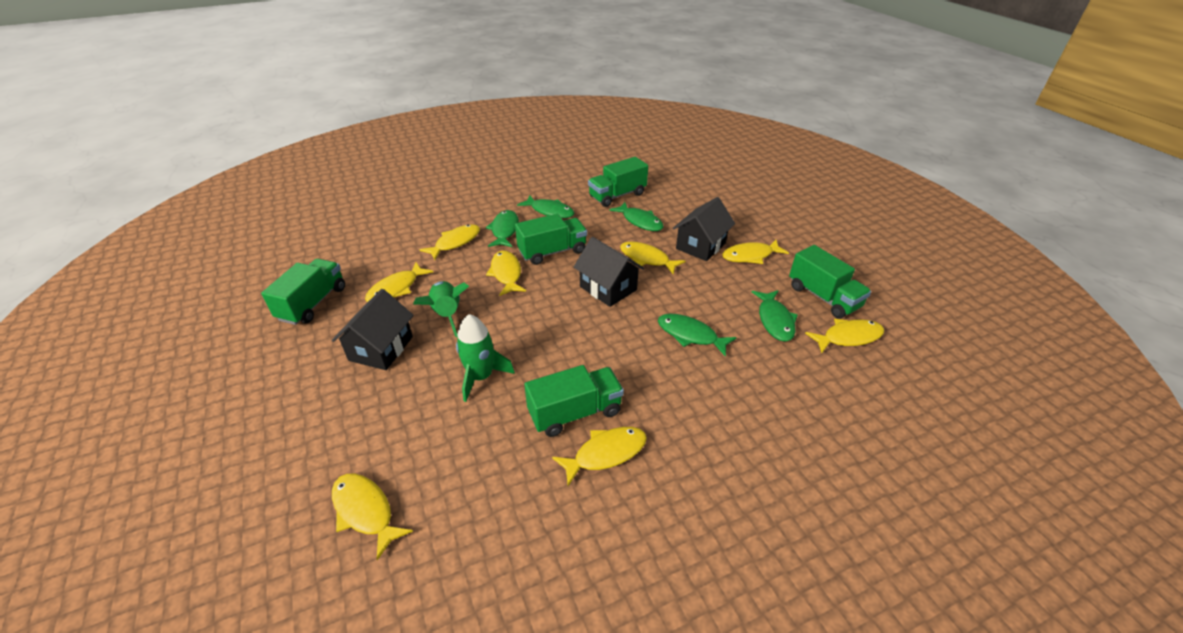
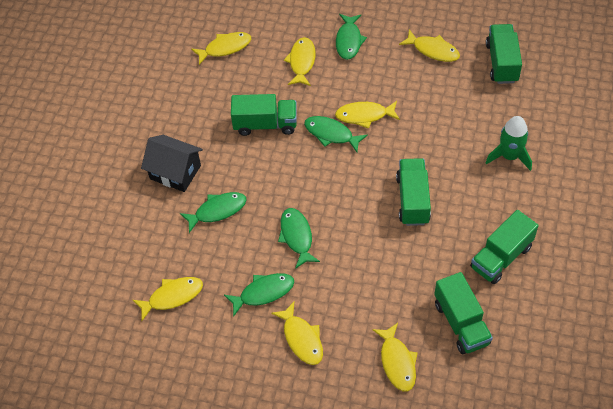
black house: 3 -> 1
green rocket: 2 -> 1
yellow fish: 8 -> 7

